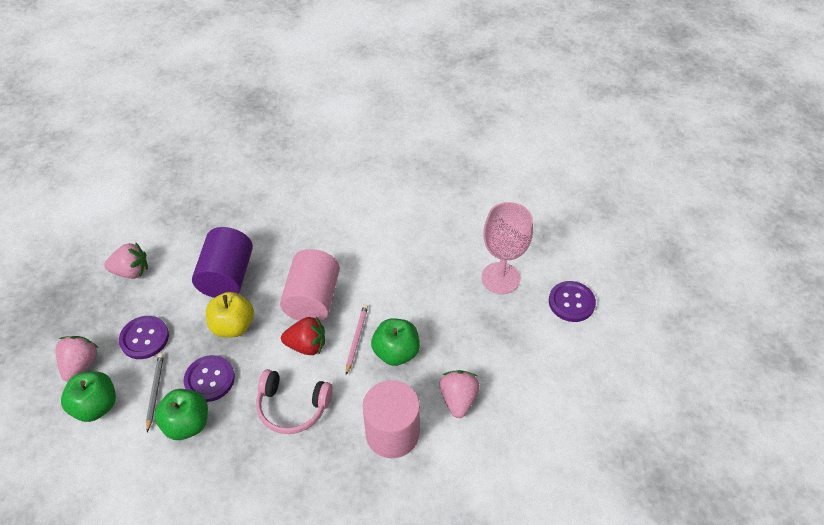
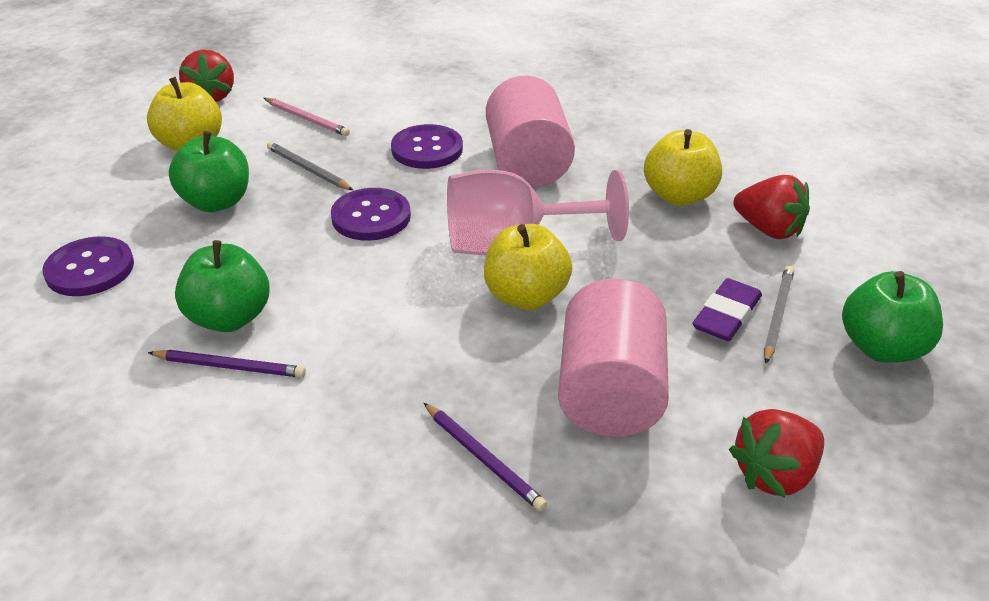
grey pencil: 1 -> 2
pink headphones: 1 -> 0
pink strawberry: 3 -> 0
purple cylinder: 1 -> 0
purple eraser: 0 -> 1
purple pencil: 0 -> 2
red strawberry: 1 -> 3
yellow apple: 1 -> 3

